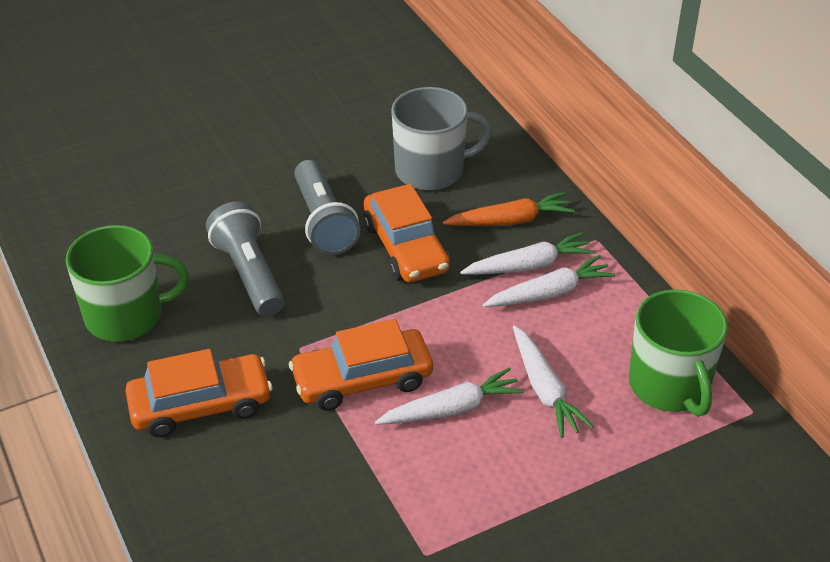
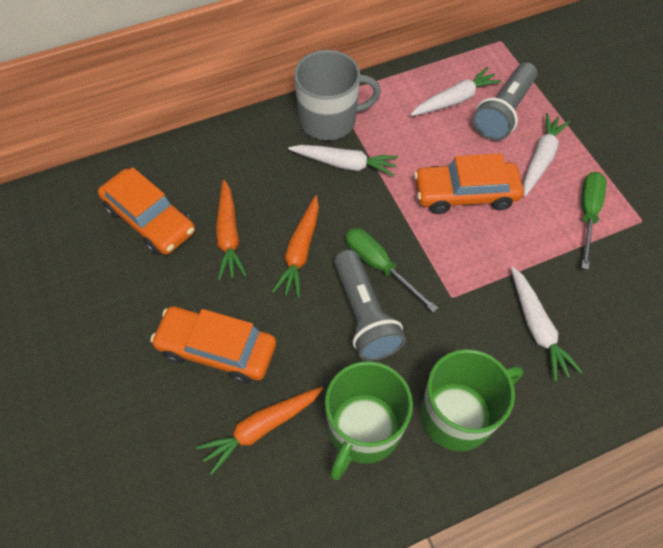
green screwdriver: 0 -> 2
orange carrot: 1 -> 3

